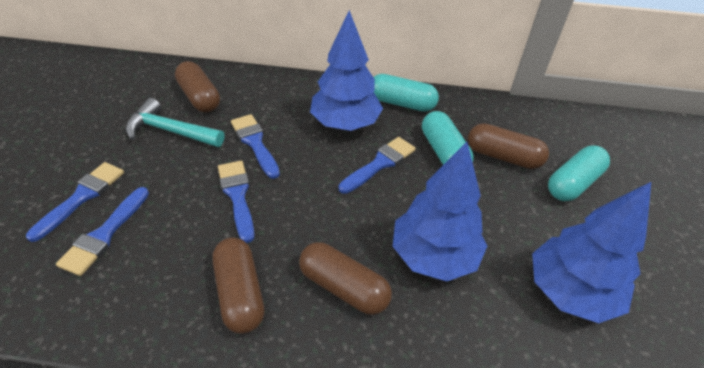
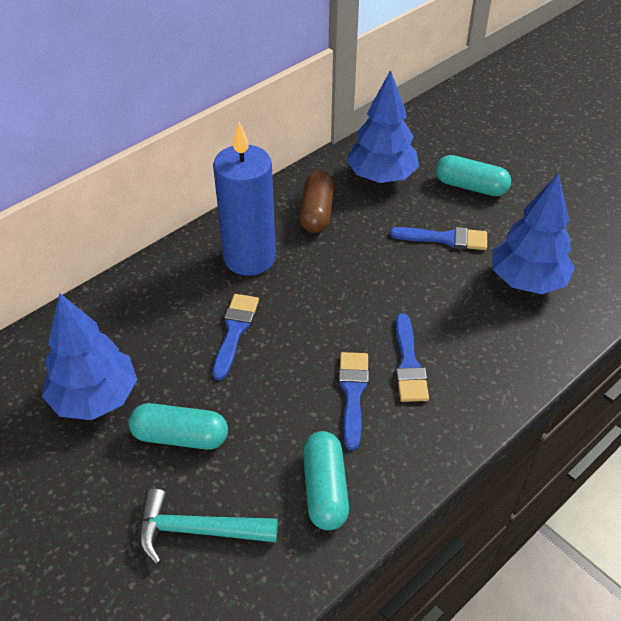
blue brush: 5 -> 4
blue candle: 0 -> 1
brown capsule: 4 -> 1

